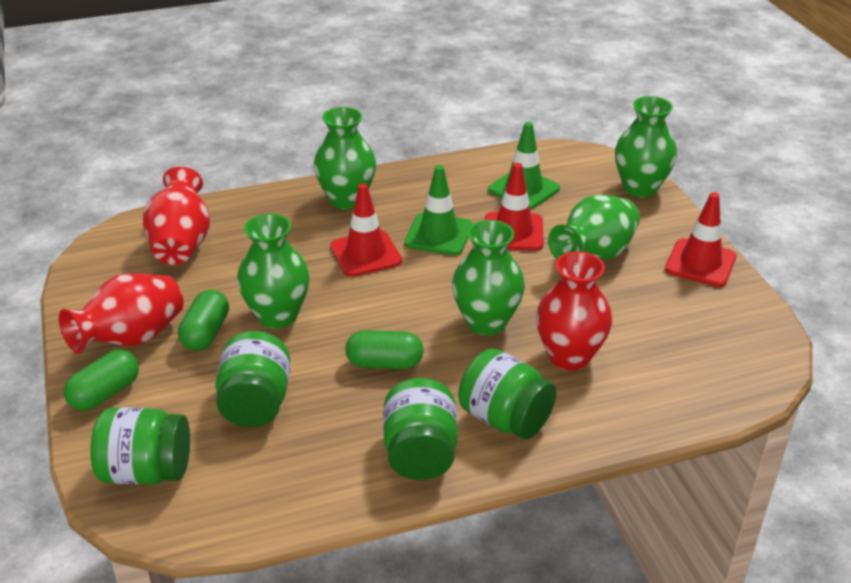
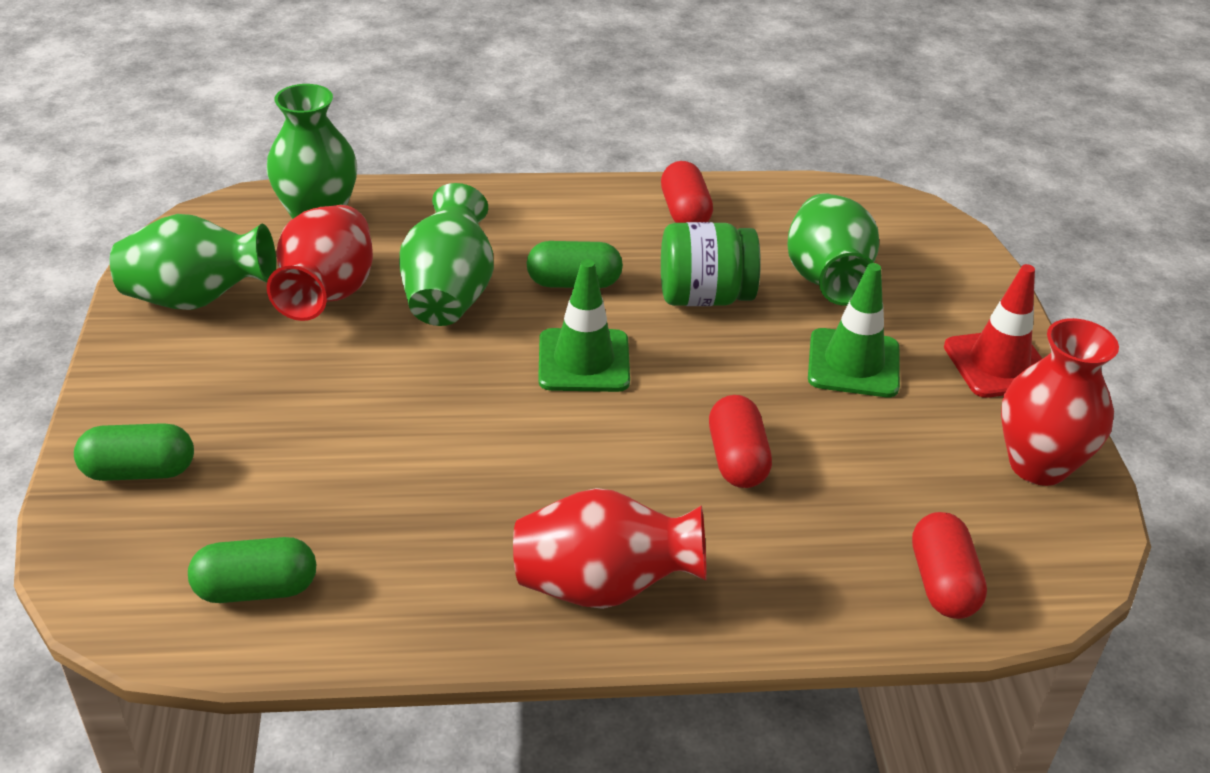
green jar: 4 -> 1
green vase: 5 -> 4
red capsule: 0 -> 3
red traffic cone: 3 -> 1

